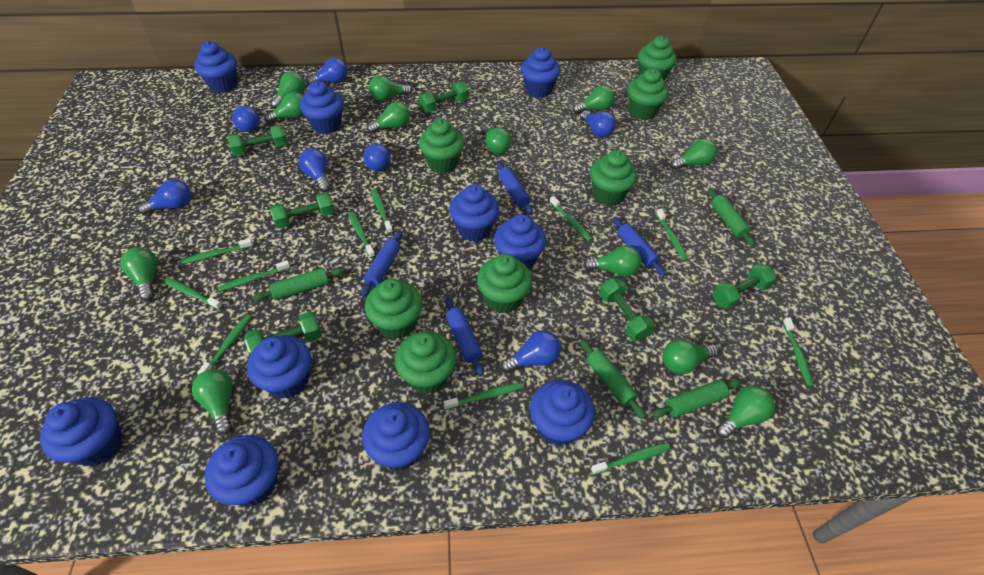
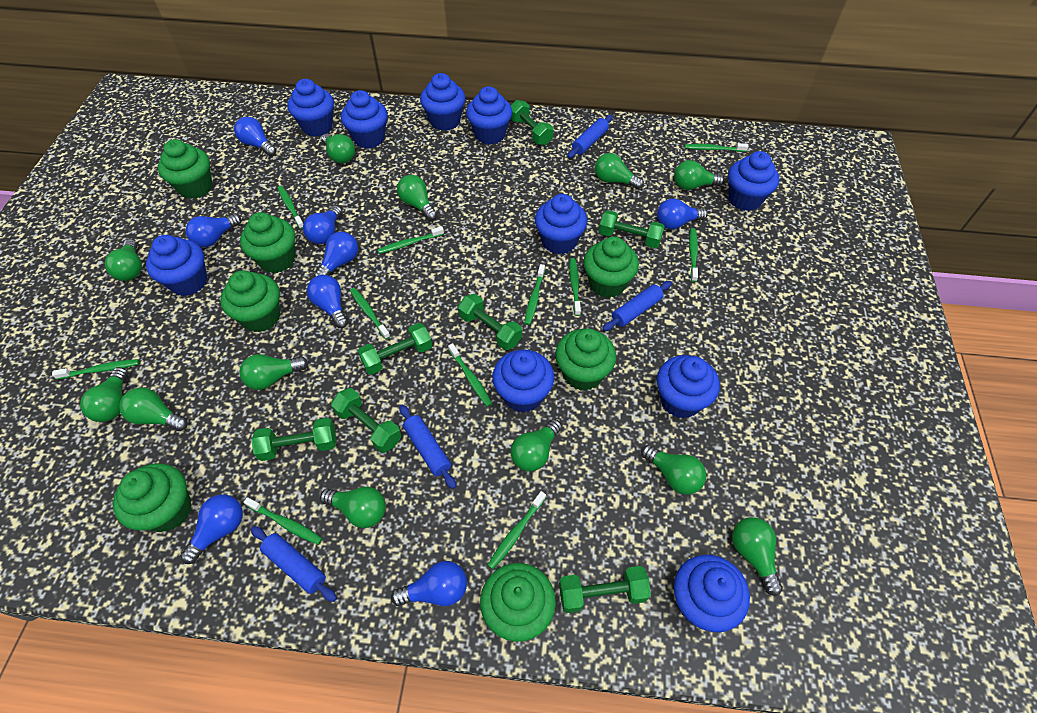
blue light bulb: 7 -> 8
green dumbbell: 6 -> 7
green rolling pin: 4 -> 0

